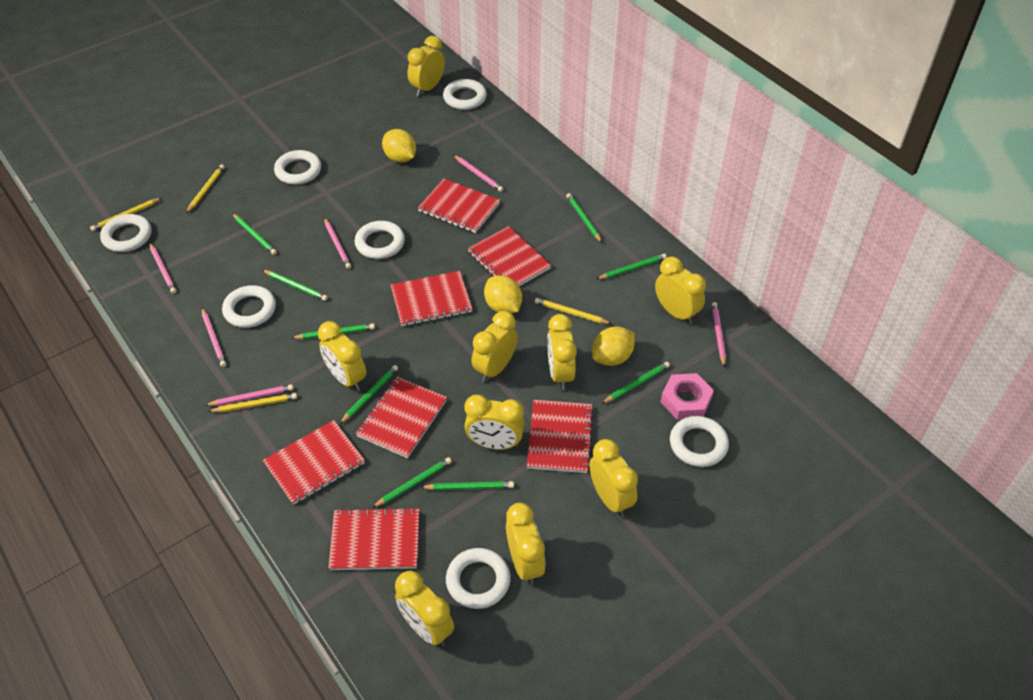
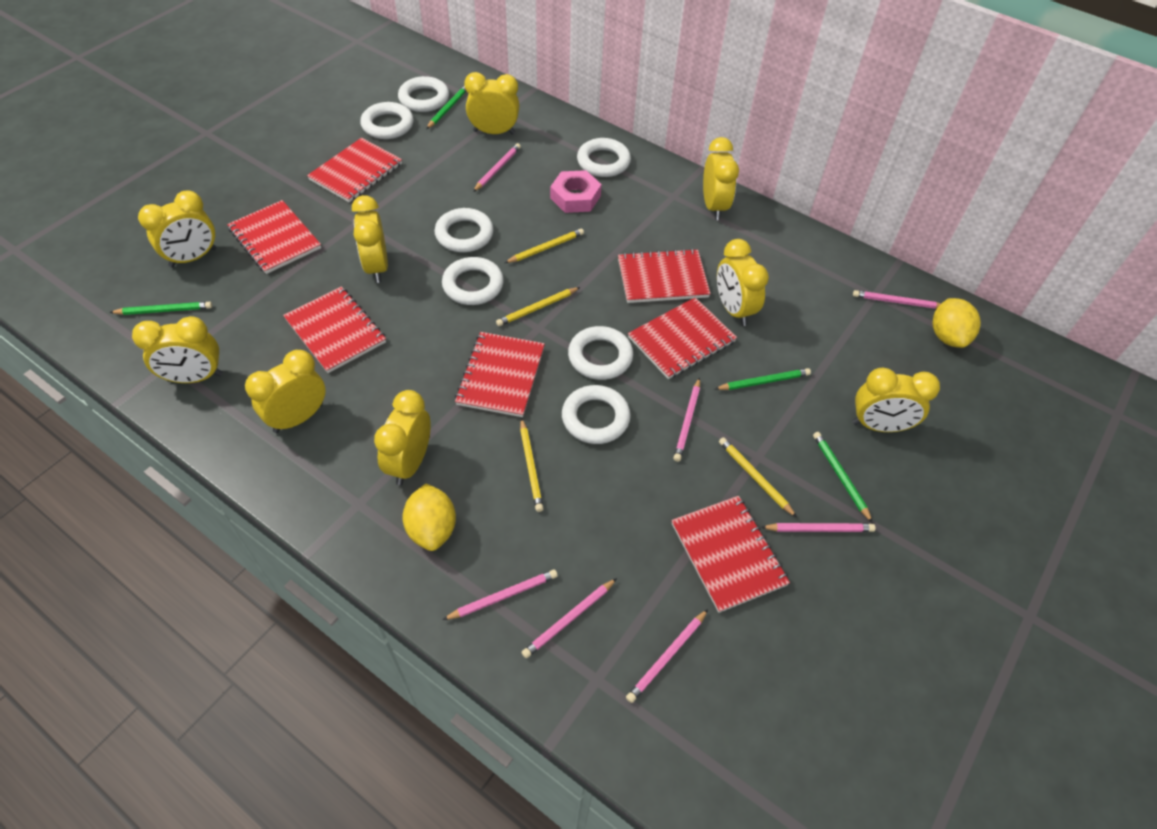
green pencil: 9 -> 4
pink pencil: 6 -> 7
yellow lemon: 3 -> 2

